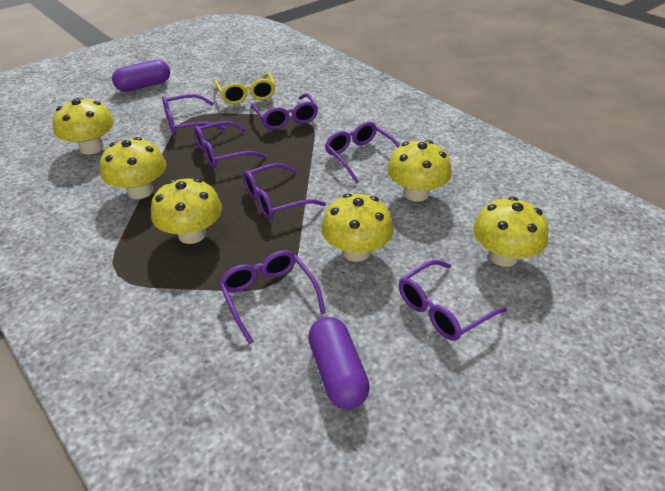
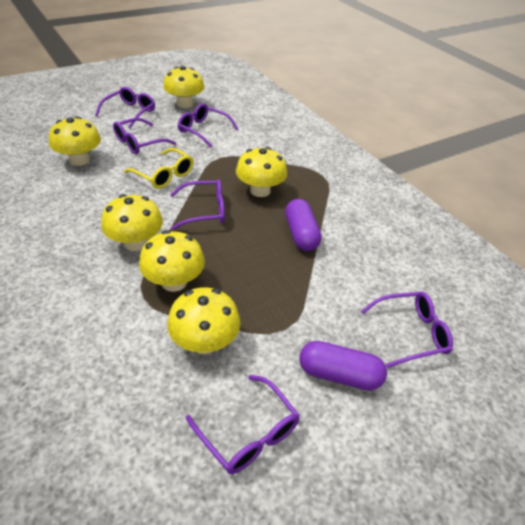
purple glasses: 7 -> 6

